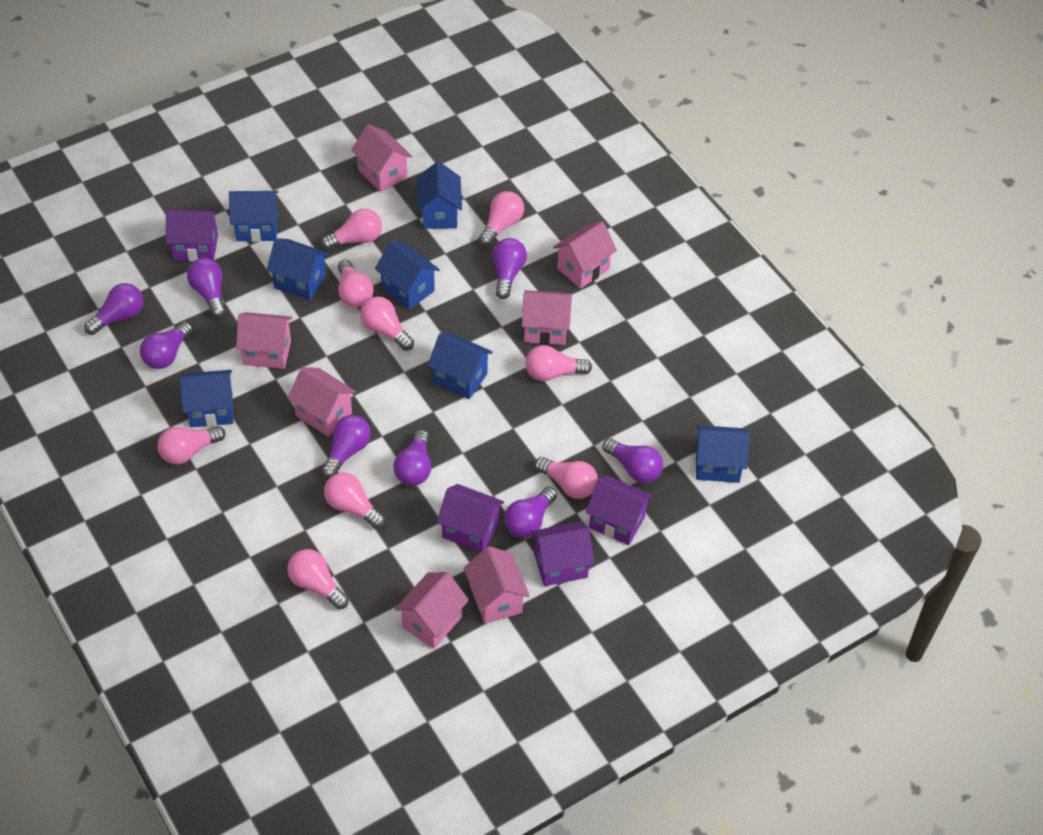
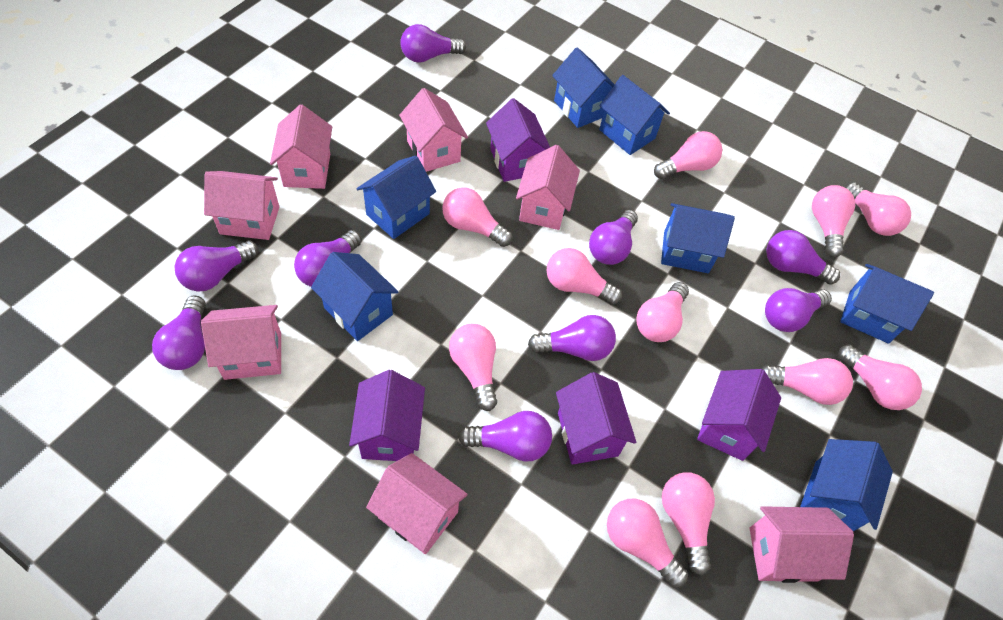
pink light bulb: 9 -> 11
purple light bulb: 8 -> 9

